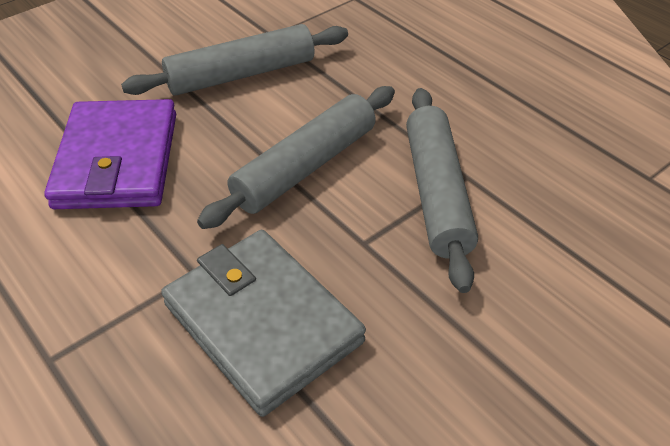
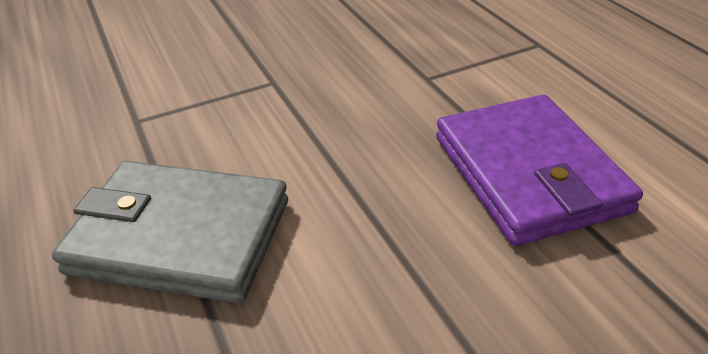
grey rolling pin: 3 -> 0

